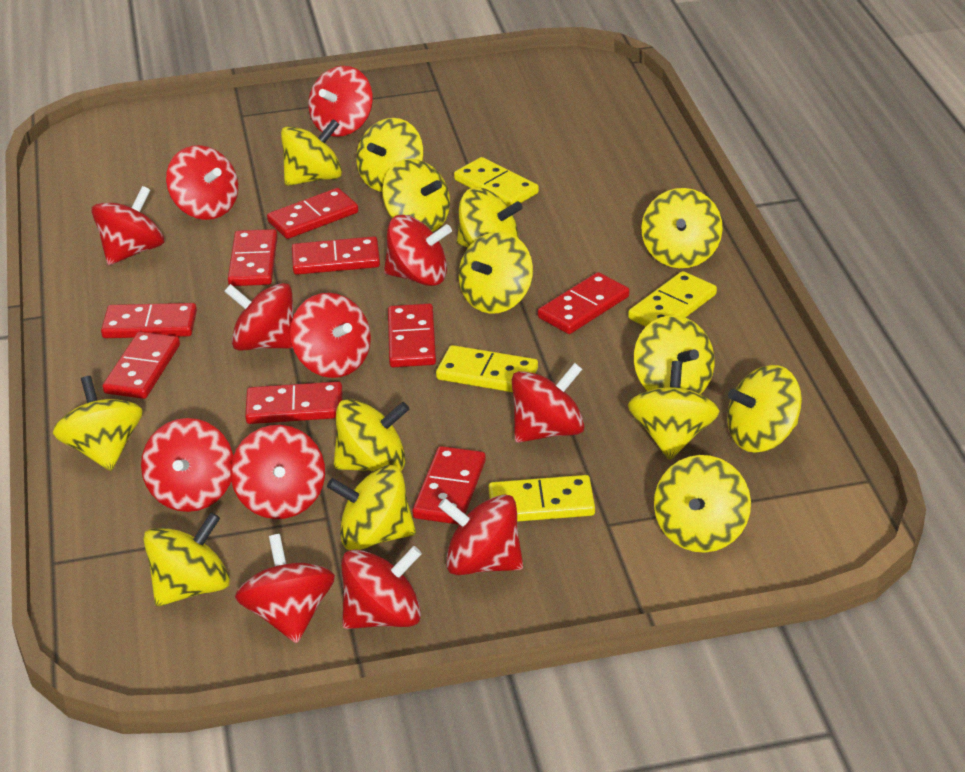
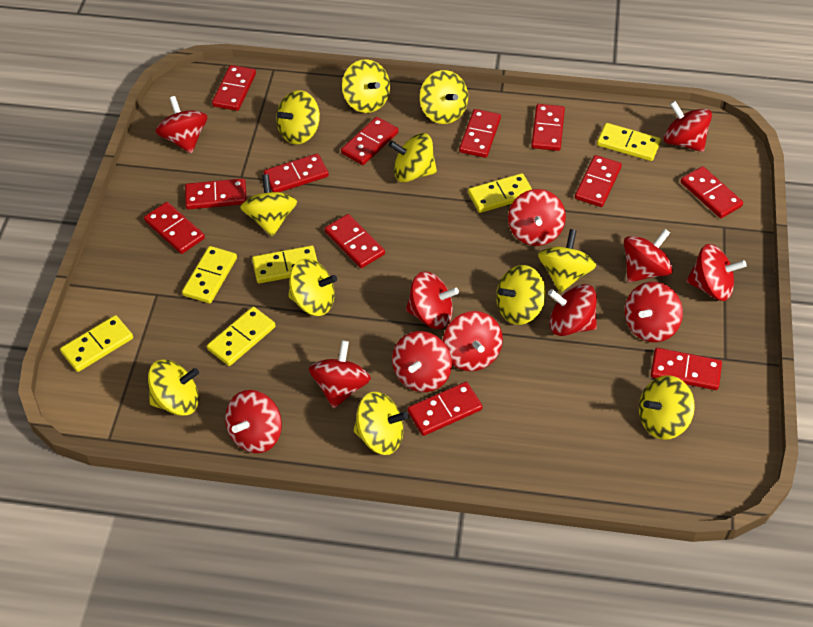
red domino: 9 -> 12
yellow domino: 4 -> 6
yellow spinning top: 14 -> 11

